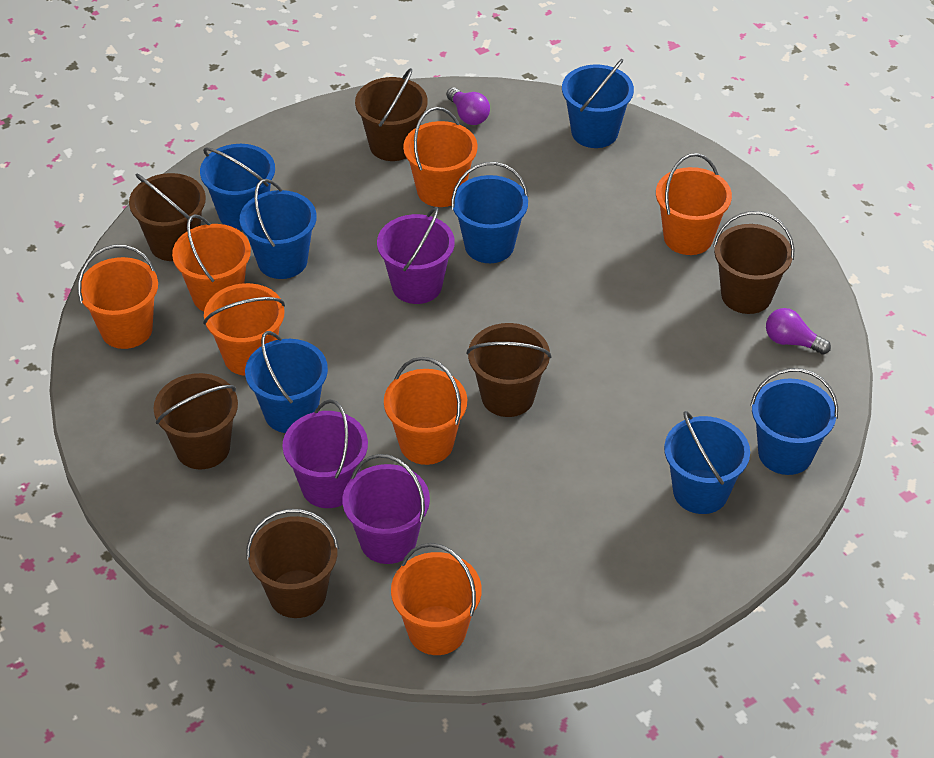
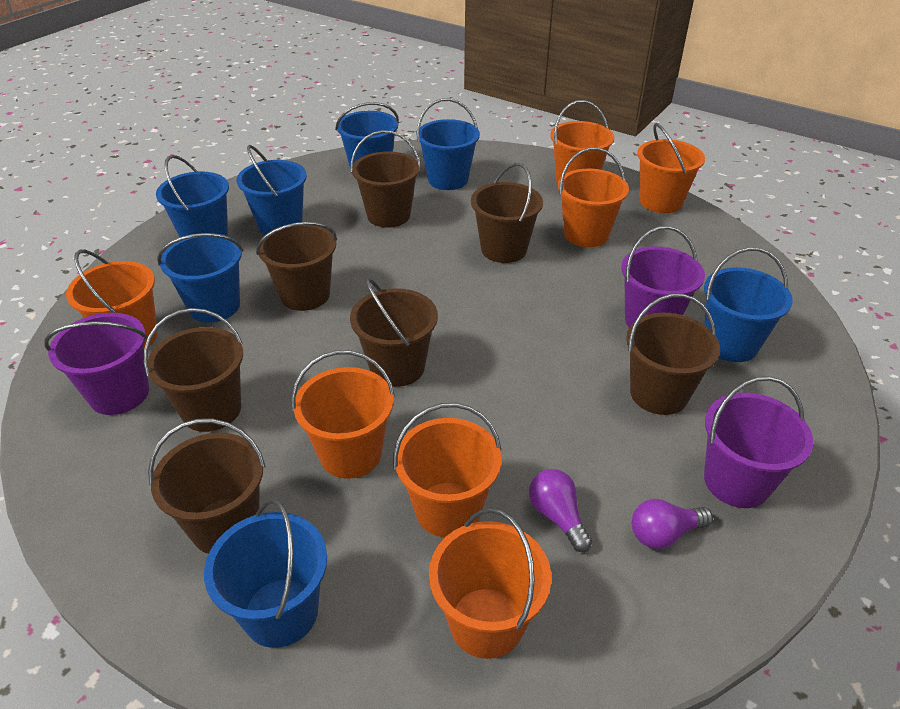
brown bucket: 6 -> 7

